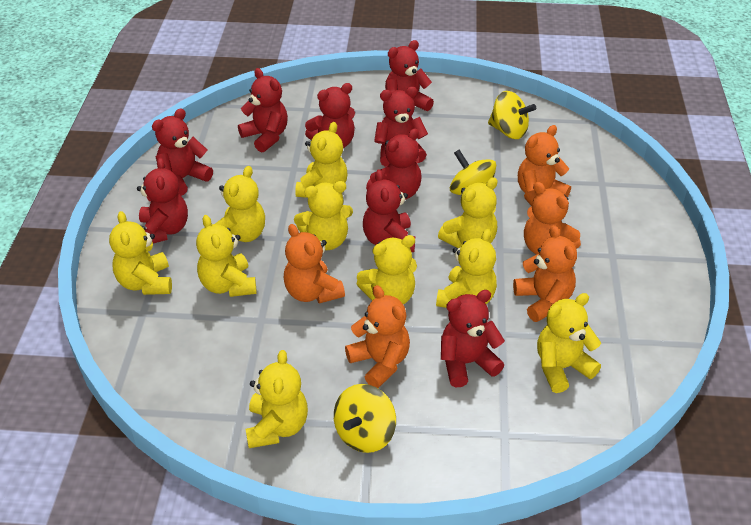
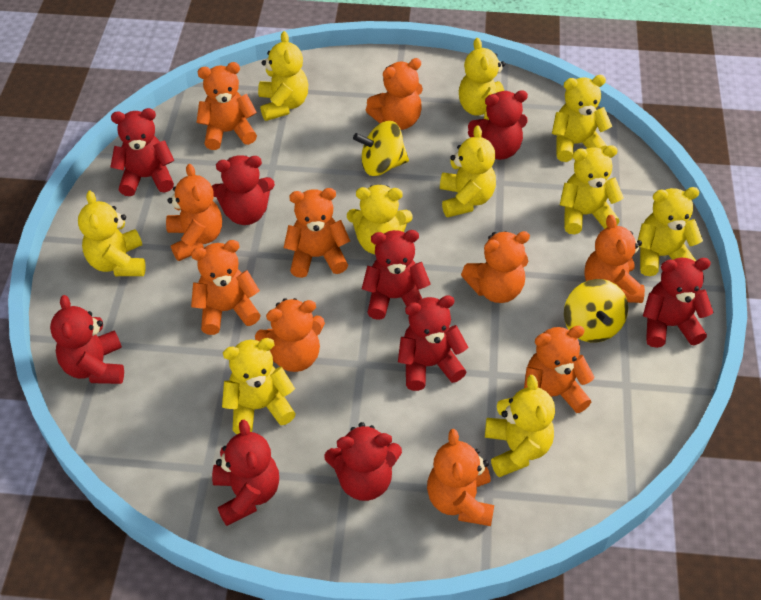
orange teddy bear: 5 -> 10
yellow spinning top: 3 -> 2

